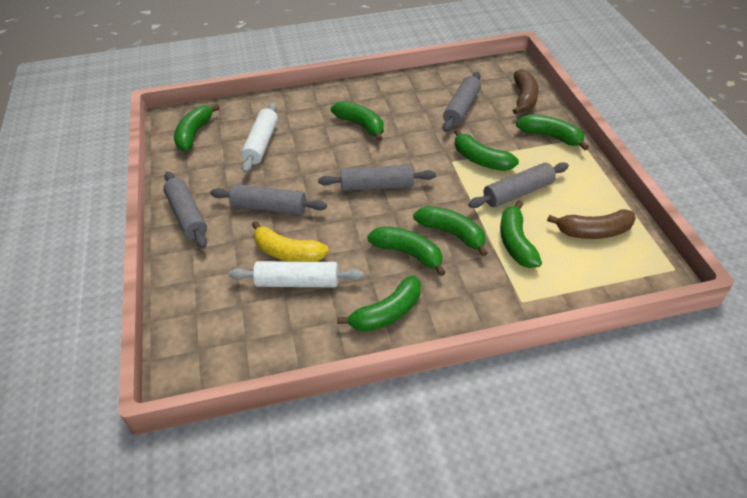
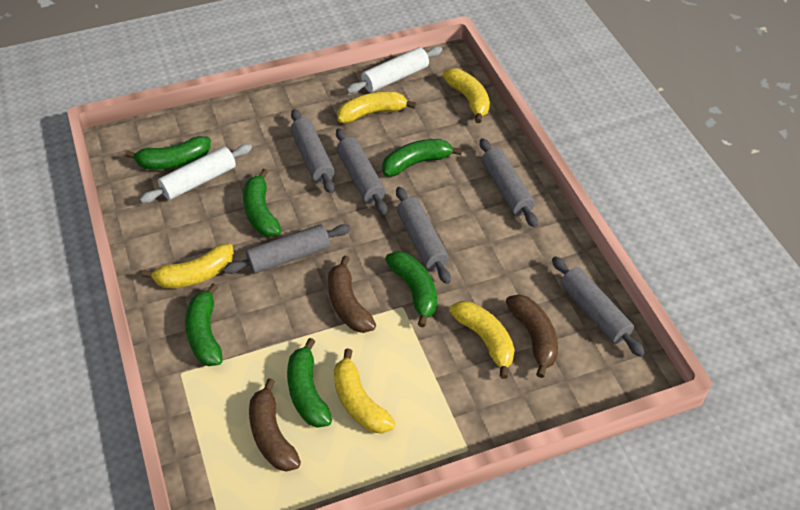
brown banana: 2 -> 3
green banana: 8 -> 6
grey rolling pin: 5 -> 6
yellow banana: 1 -> 5

